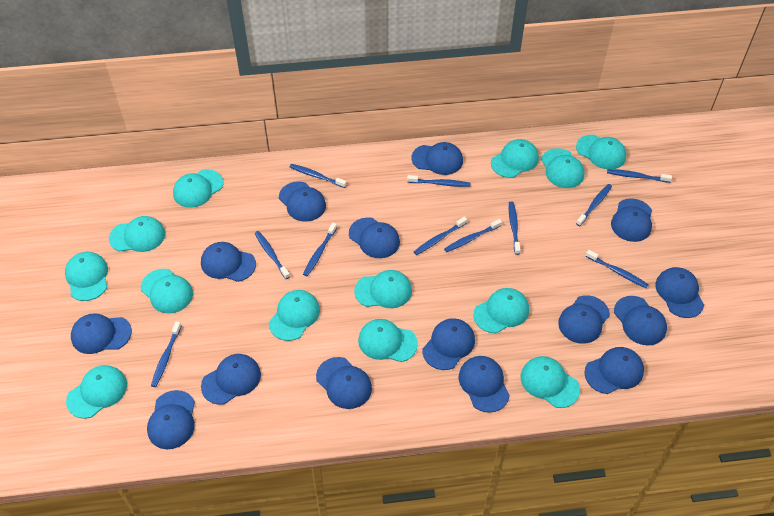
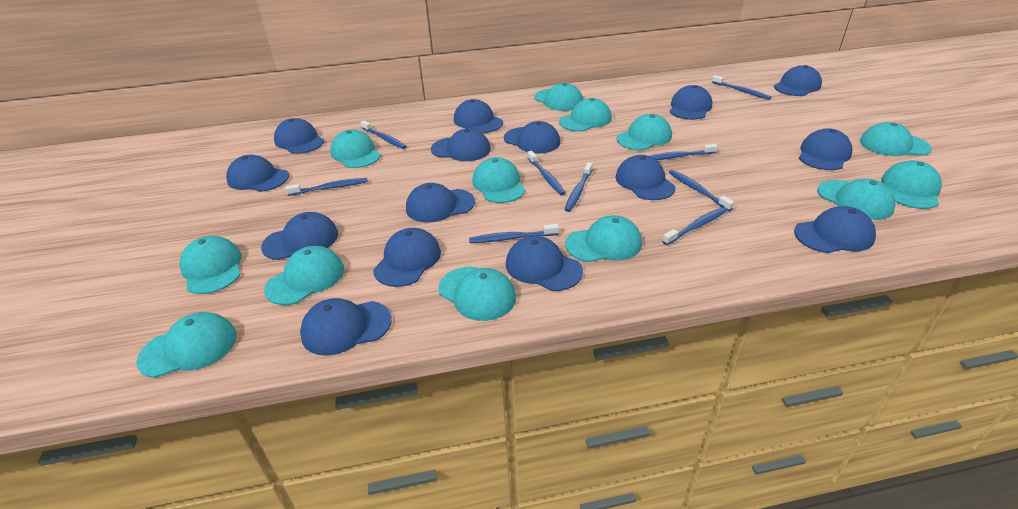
blue toothbrush: 11 -> 9

